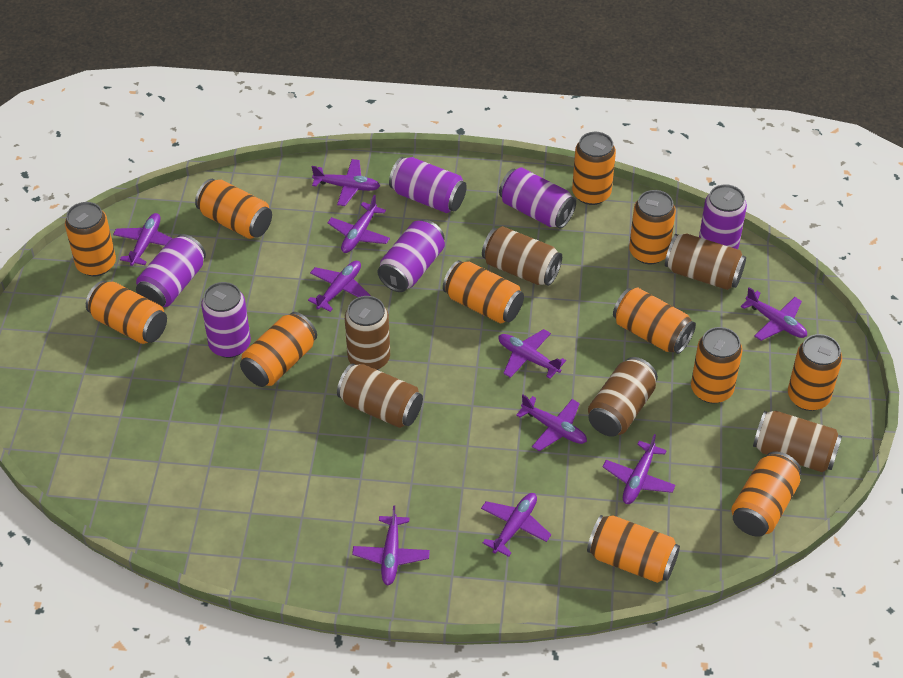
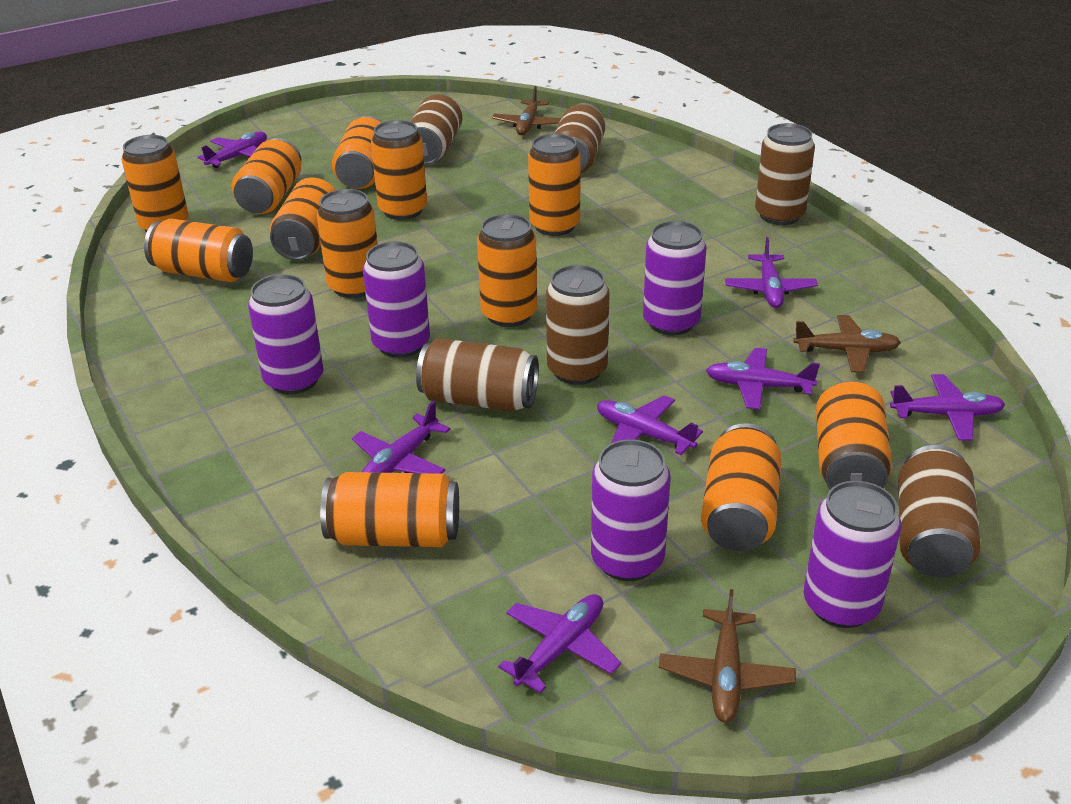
brown plane: 0 -> 3
purple can: 6 -> 5
purple plane: 10 -> 7

